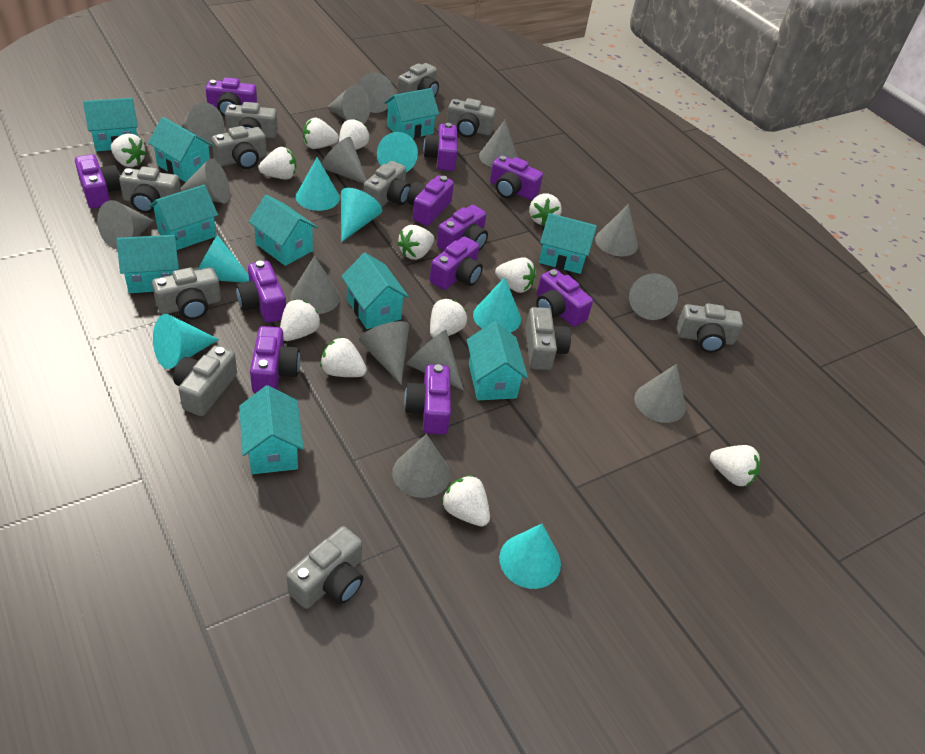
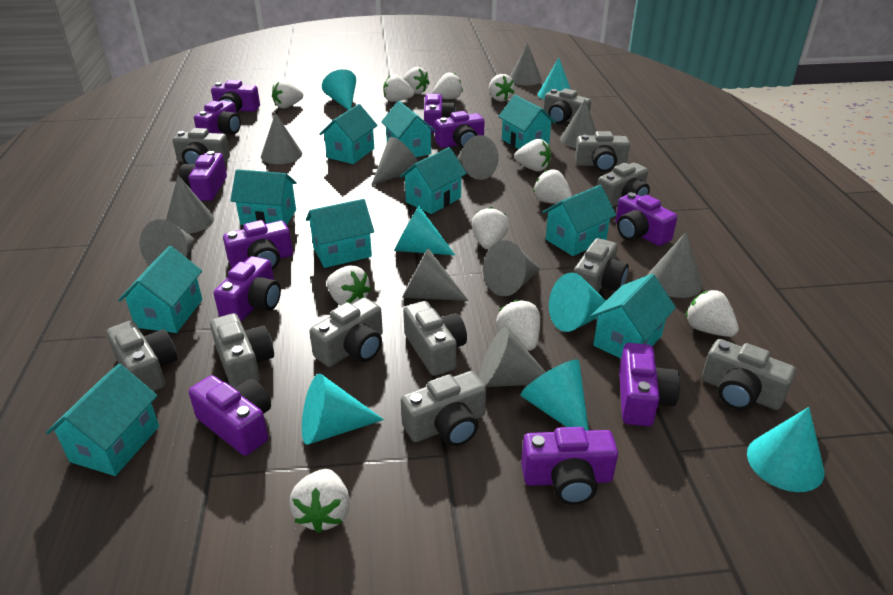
grey cone: 14 -> 11

